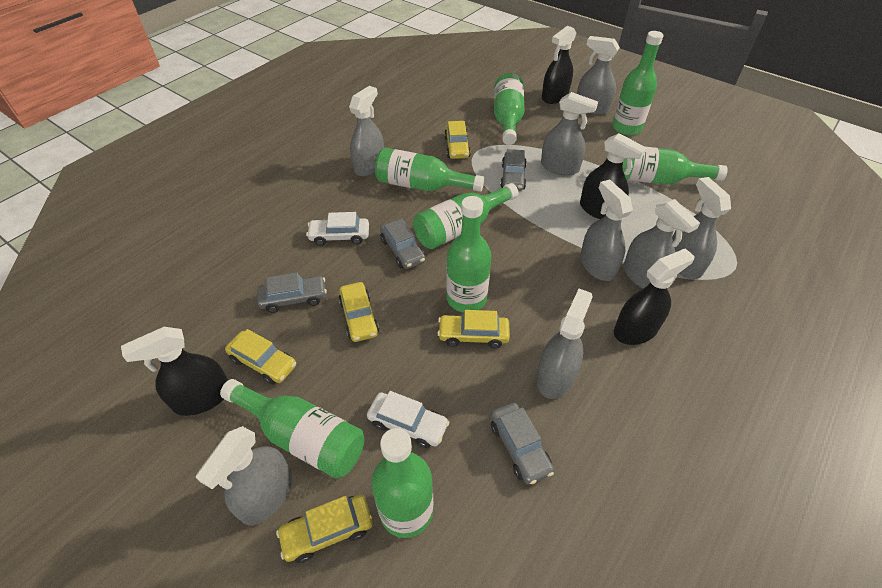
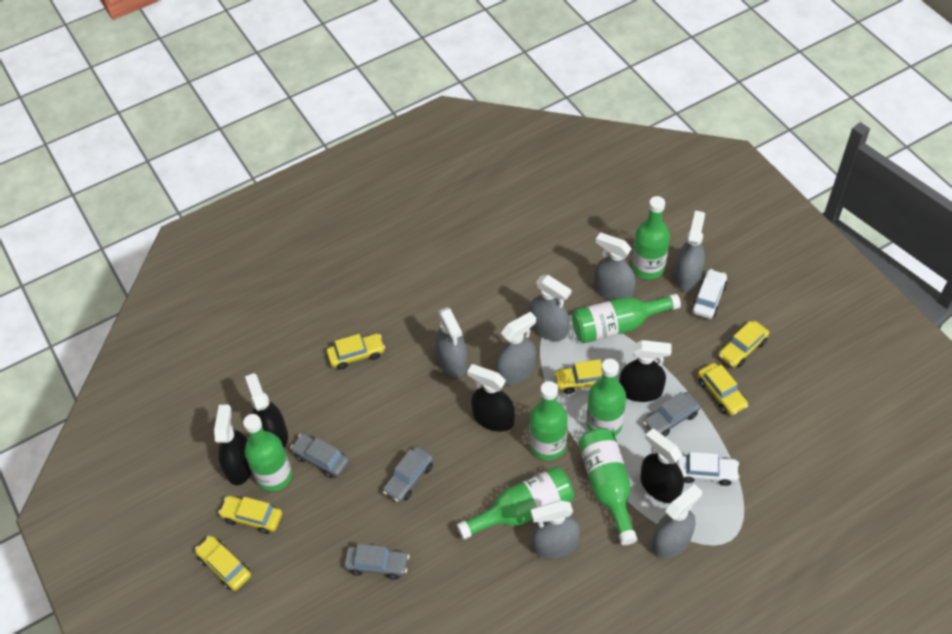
black spray bottle: 4 -> 5
green bottle: 8 -> 7
grey spray bottle: 8 -> 7
yellow car: 5 -> 6

